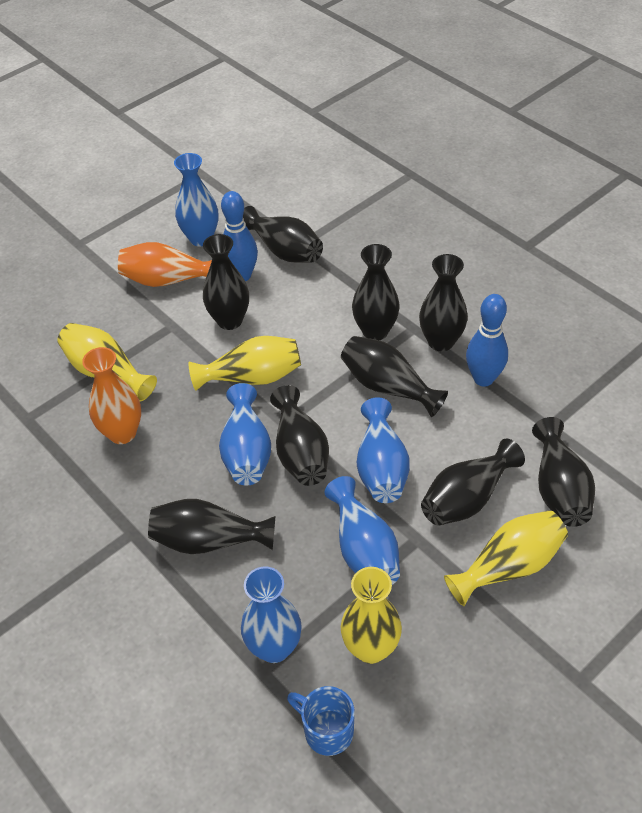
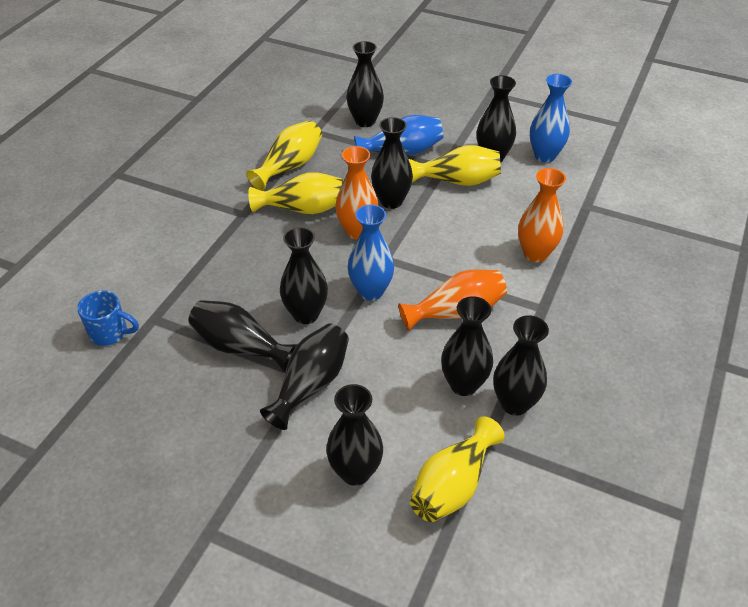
blue bowling pin: 2 -> 0
blue vase: 5 -> 3
orange vase: 2 -> 3

